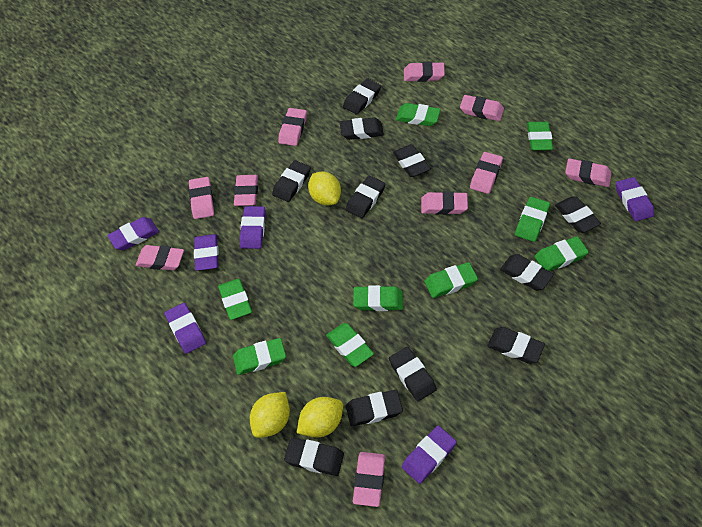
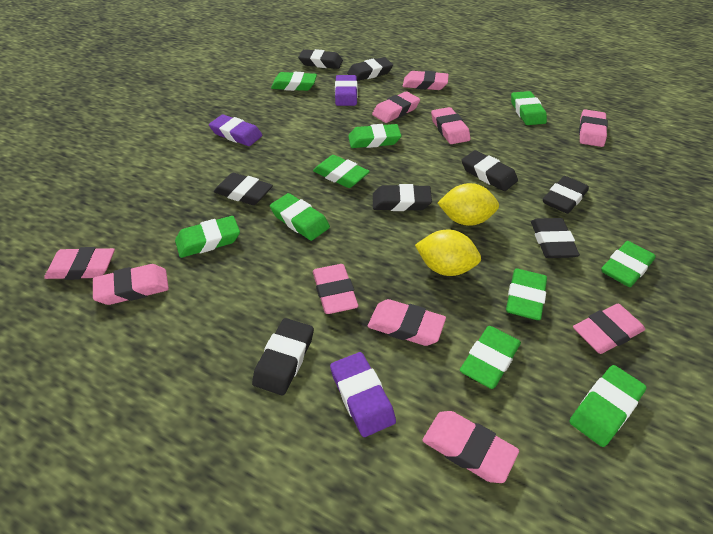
black eraser: 11 -> 8
green eraser: 9 -> 10
purple eraser: 6 -> 3
yellow lemon: 3 -> 2

